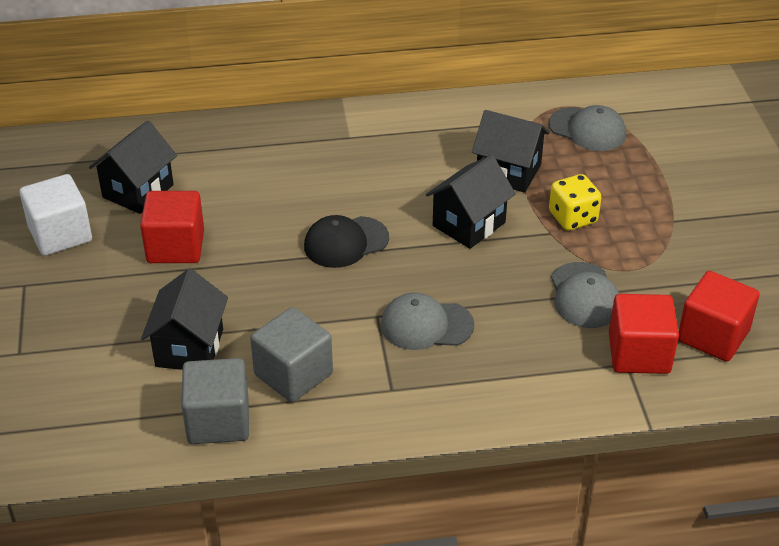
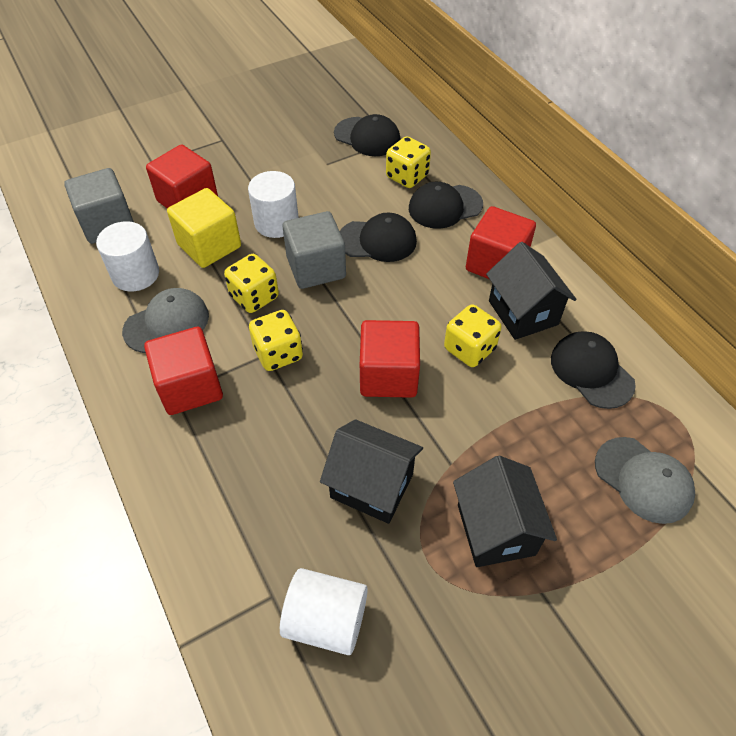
black cap: 1 -> 4
black house: 4 -> 3
grey cap: 3 -> 2
red cube: 3 -> 4
white cube: 1 -> 0
white cylinder: 0 -> 3
yellow cube: 0 -> 1
yellow dice: 1 -> 4

